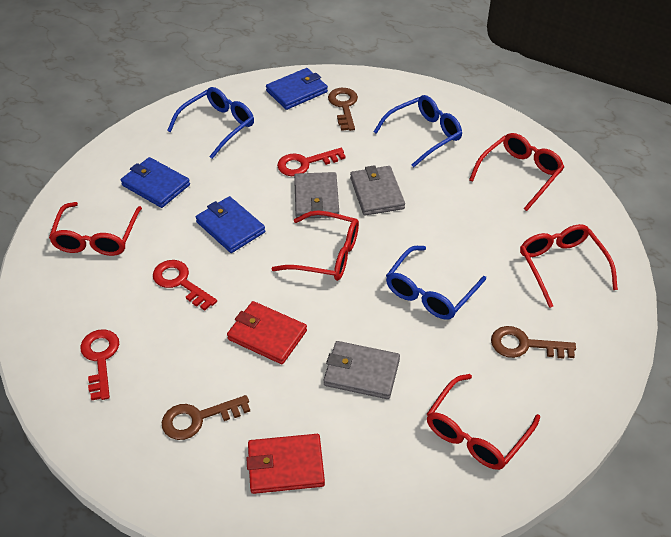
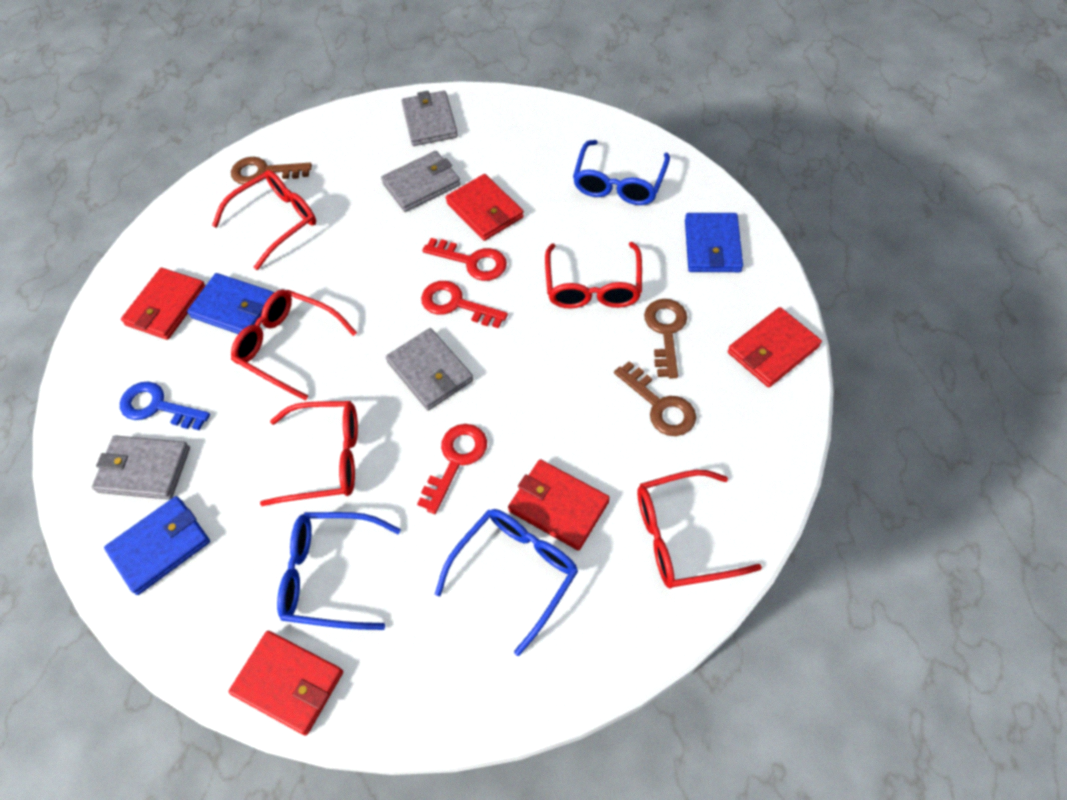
blue key: 0 -> 1
grey wallet: 3 -> 4
red wallet: 2 -> 5

